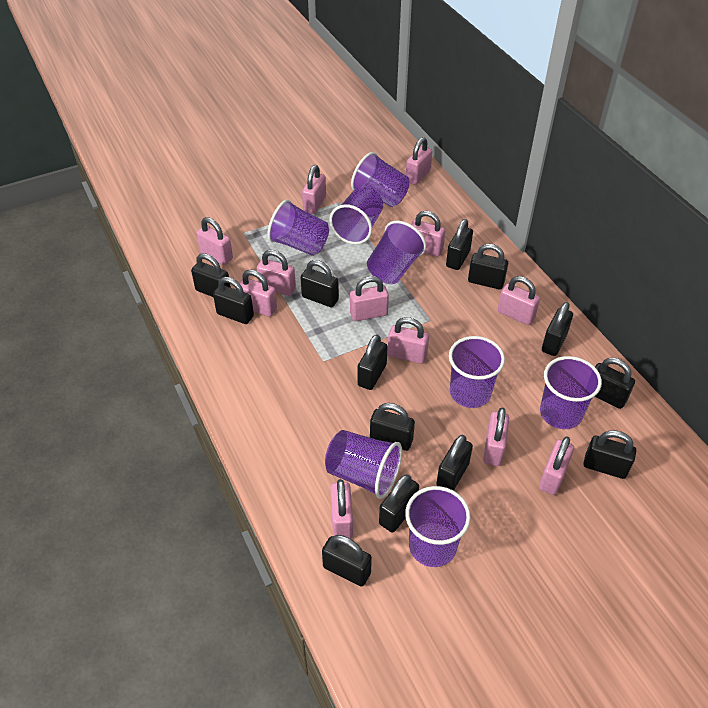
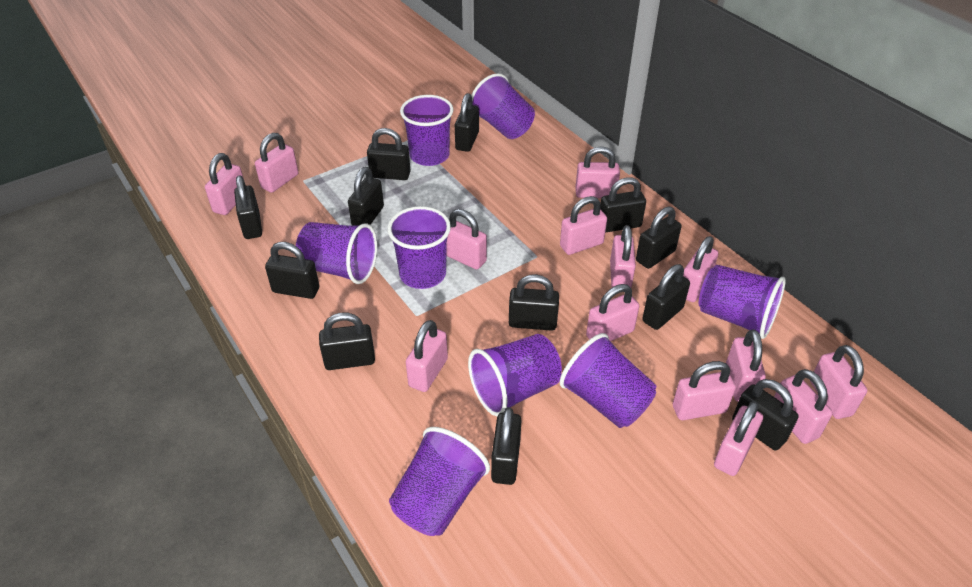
black padlock: 13 -> 12
pink padlock: 12 -> 14

